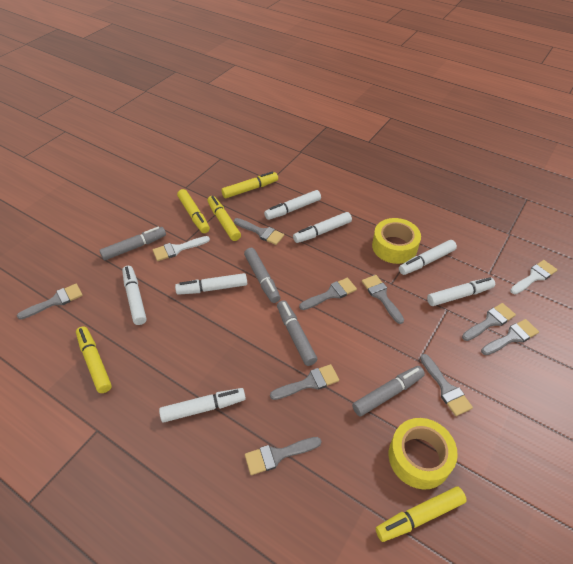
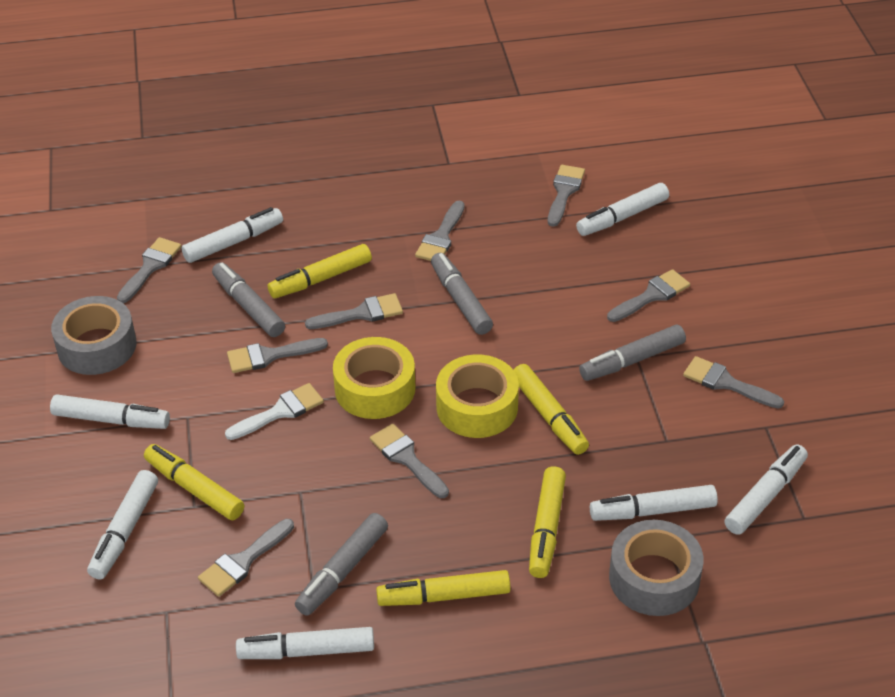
grey tape: 0 -> 2
white brush: 2 -> 1

